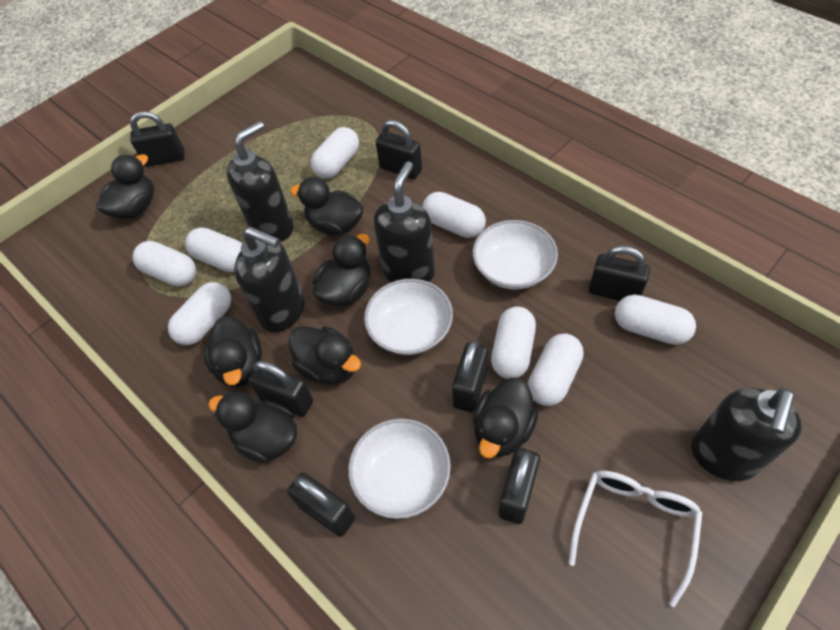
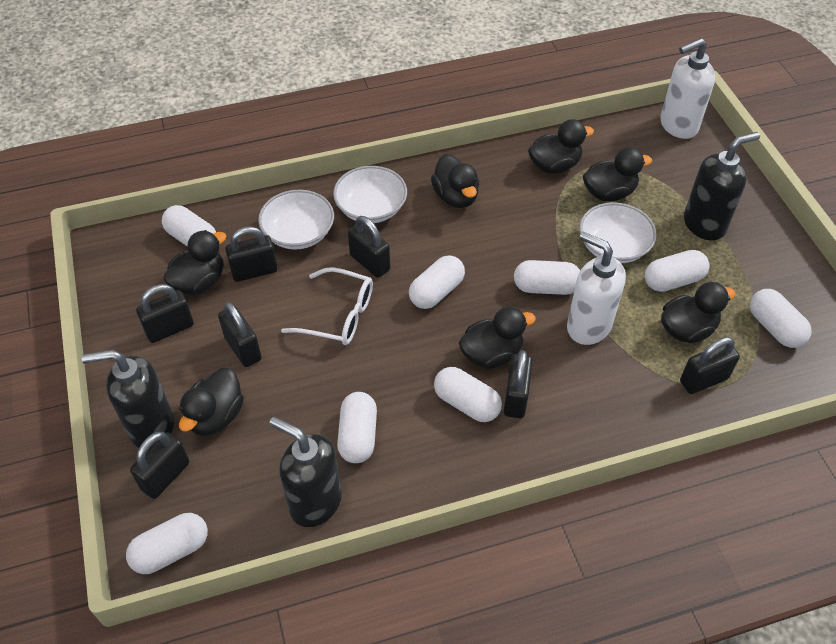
black soap dispenser: 4 -> 3
white soap dispenser: 0 -> 2

